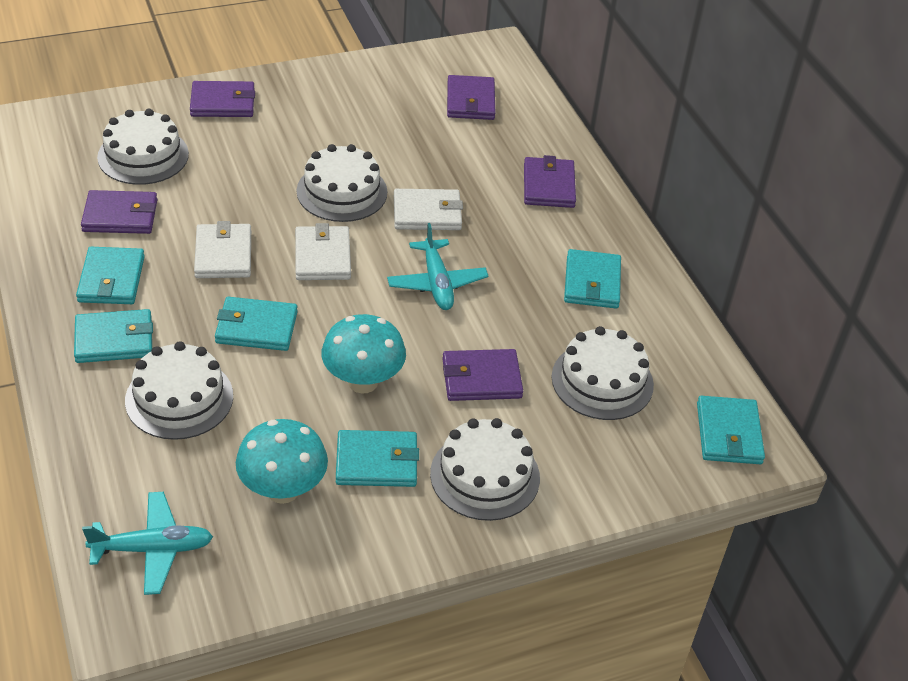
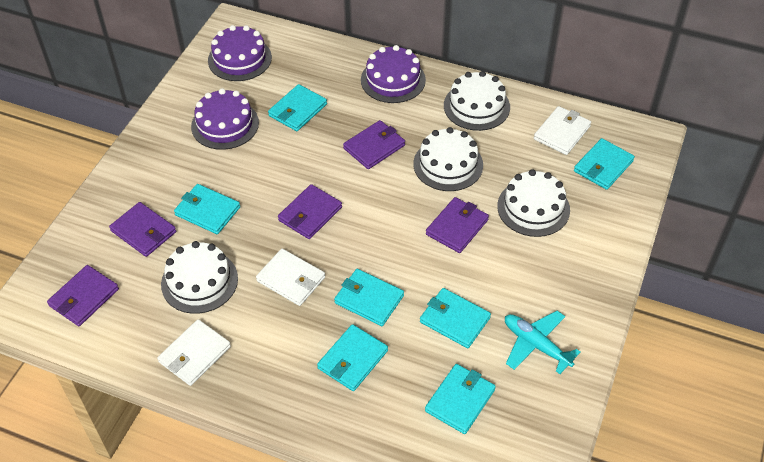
purple cake: 0 -> 3
turquoise mushroom: 2 -> 0
turquoise plane: 2 -> 1
turquoise wallet: 6 -> 7
white cake: 5 -> 4

